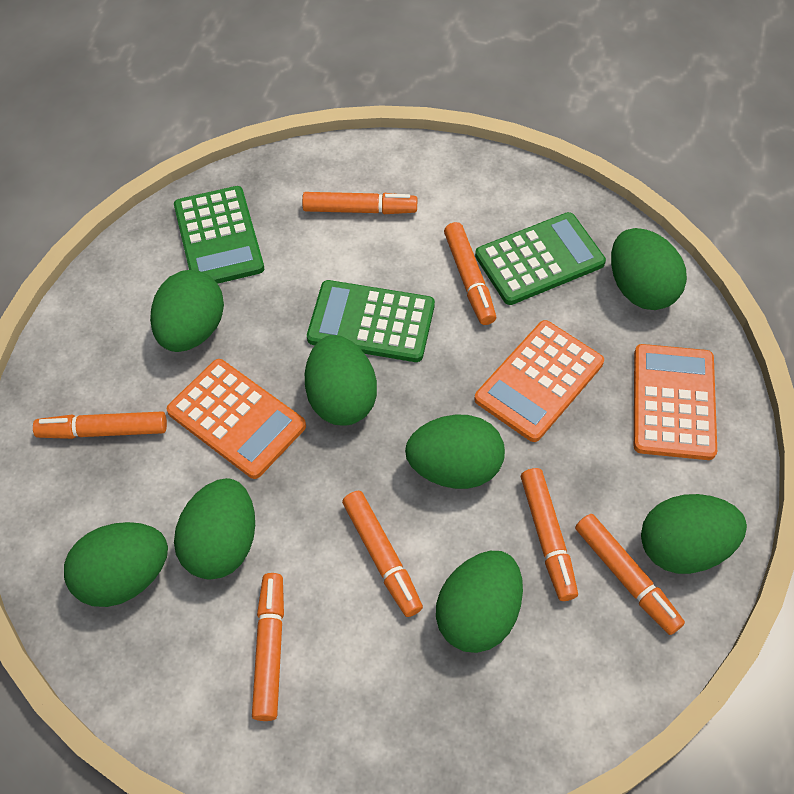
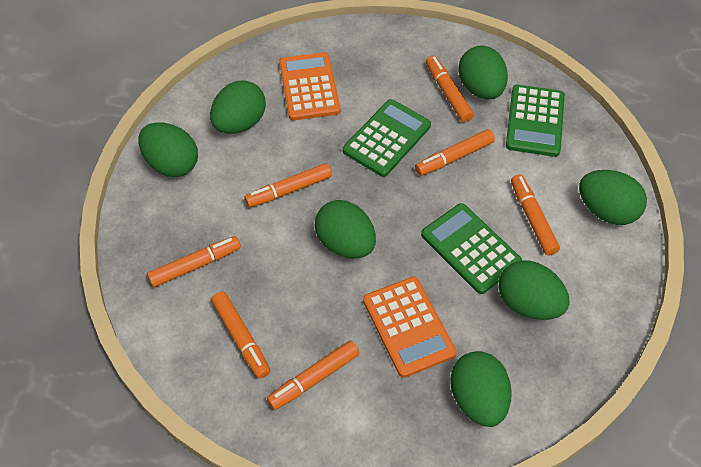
green egg: 8 -> 7
orange calculator: 3 -> 2

